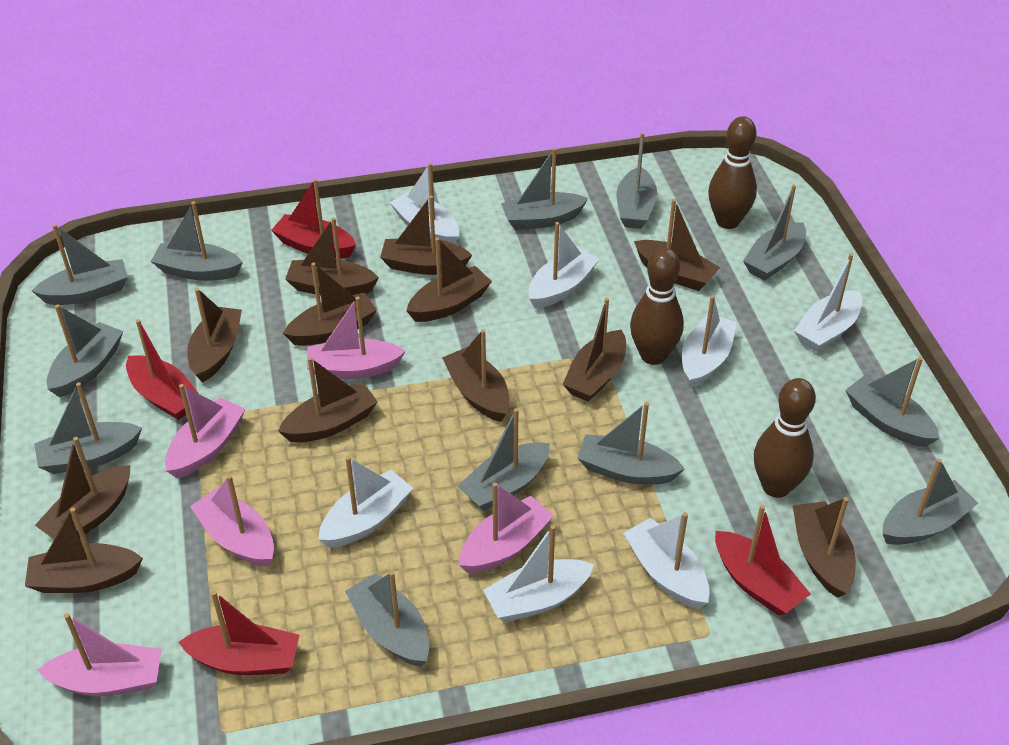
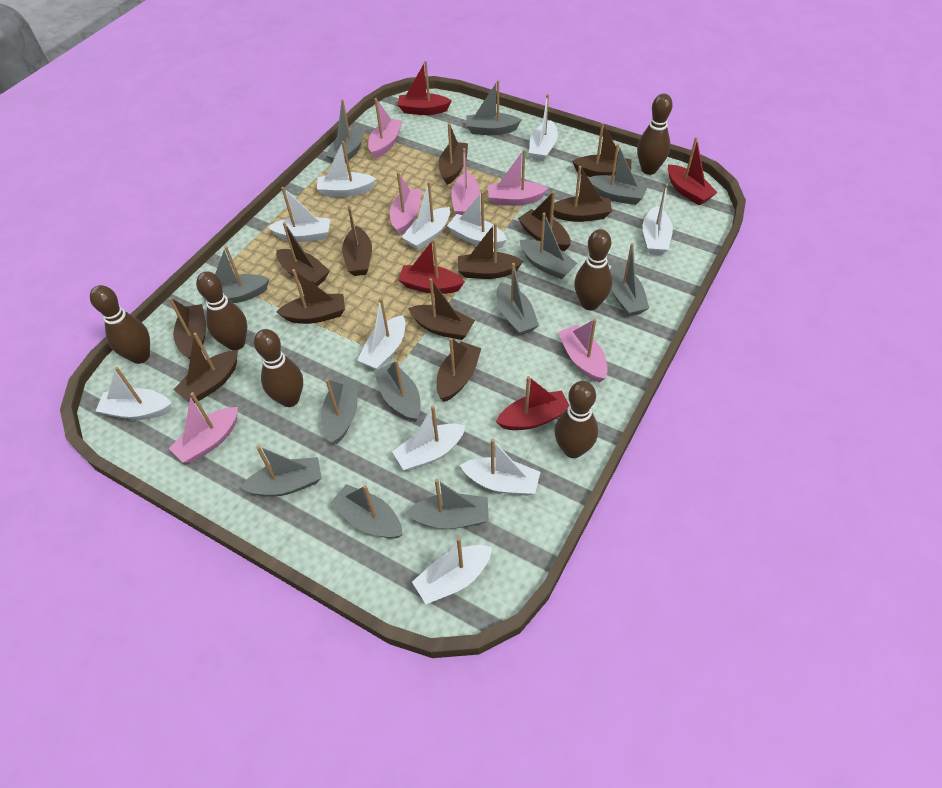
brown bowling pin: 3 -> 6
pink boat: 5 -> 6
white boat: 7 -> 11

